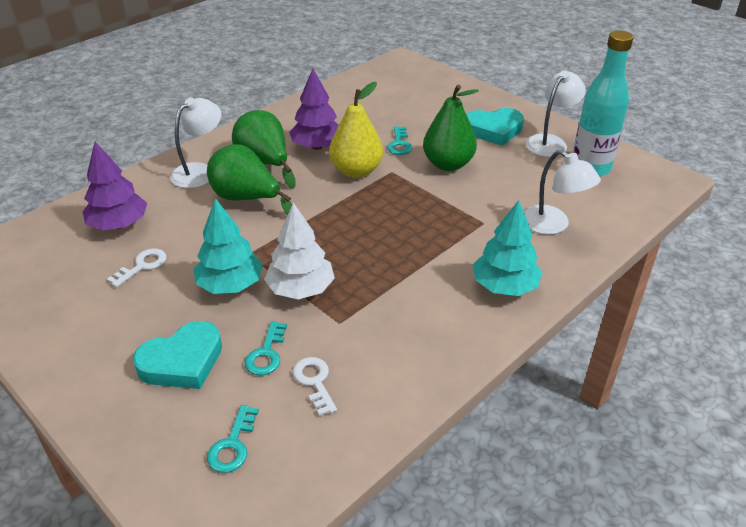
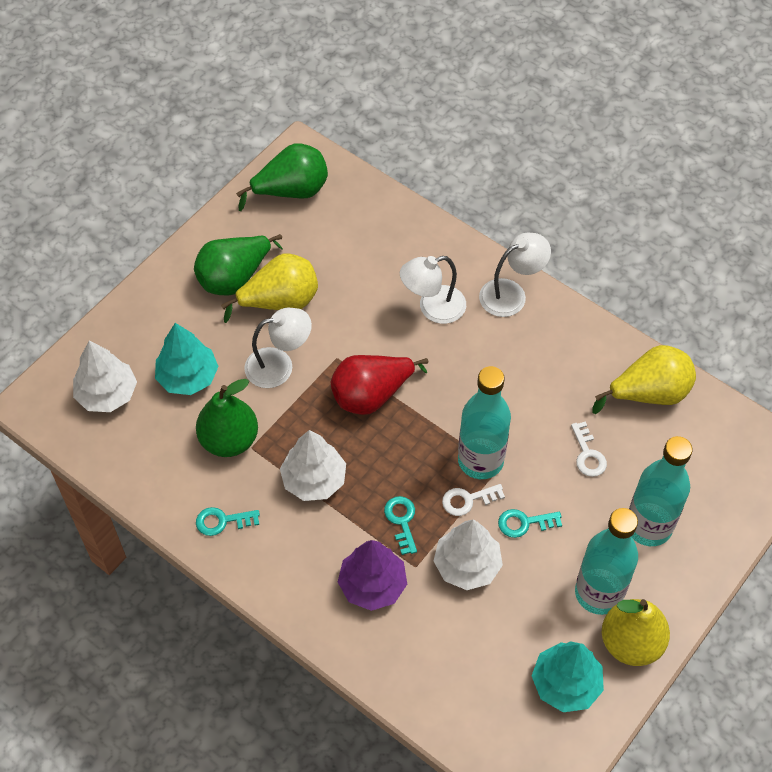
purple tree: 2 -> 1
red pear: 0 -> 1
turquoise bottle: 1 -> 3
turquoise heart: 2 -> 0
white tree: 1 -> 3
yellow pear: 1 -> 3

